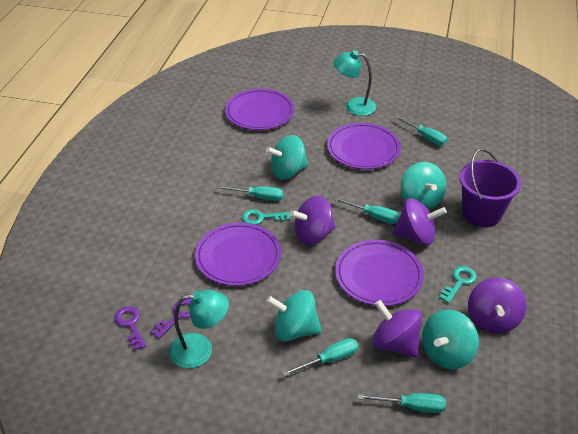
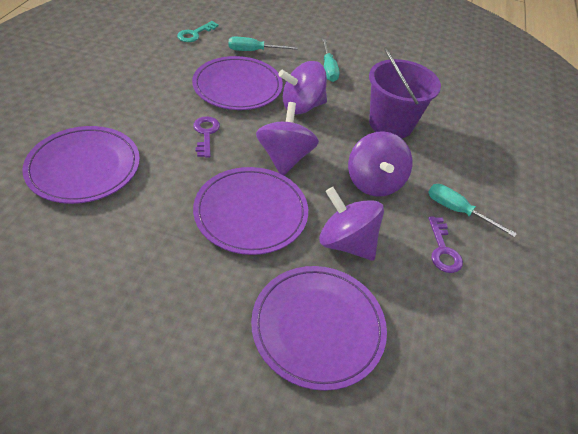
turquoise key: 2 -> 1
turquoise lamp: 2 -> 0
turquoise screwdriver: 5 -> 3
turquoise spinning top: 4 -> 0

